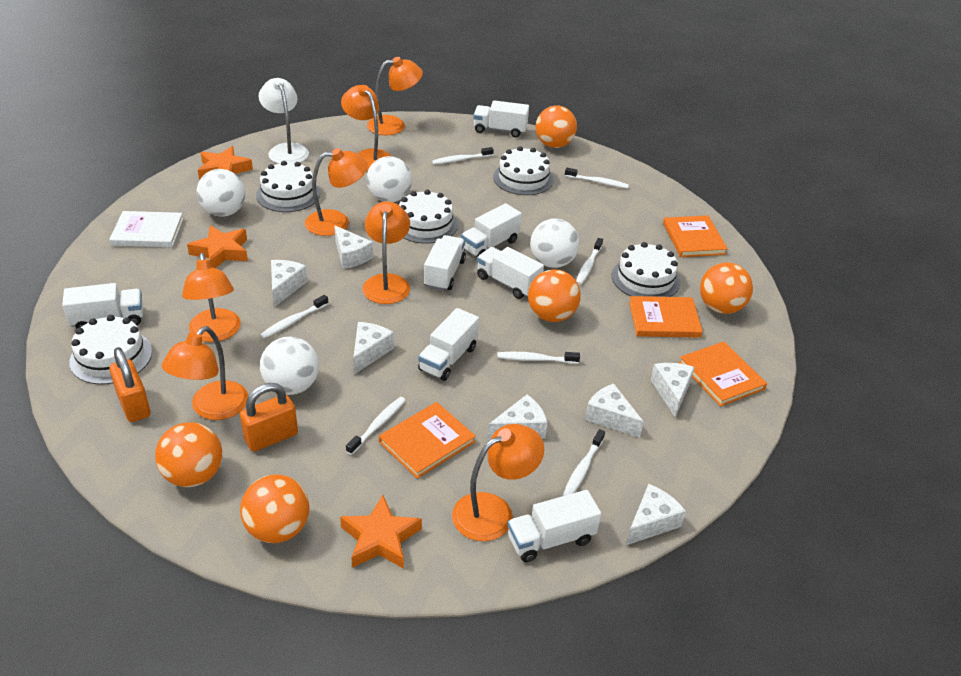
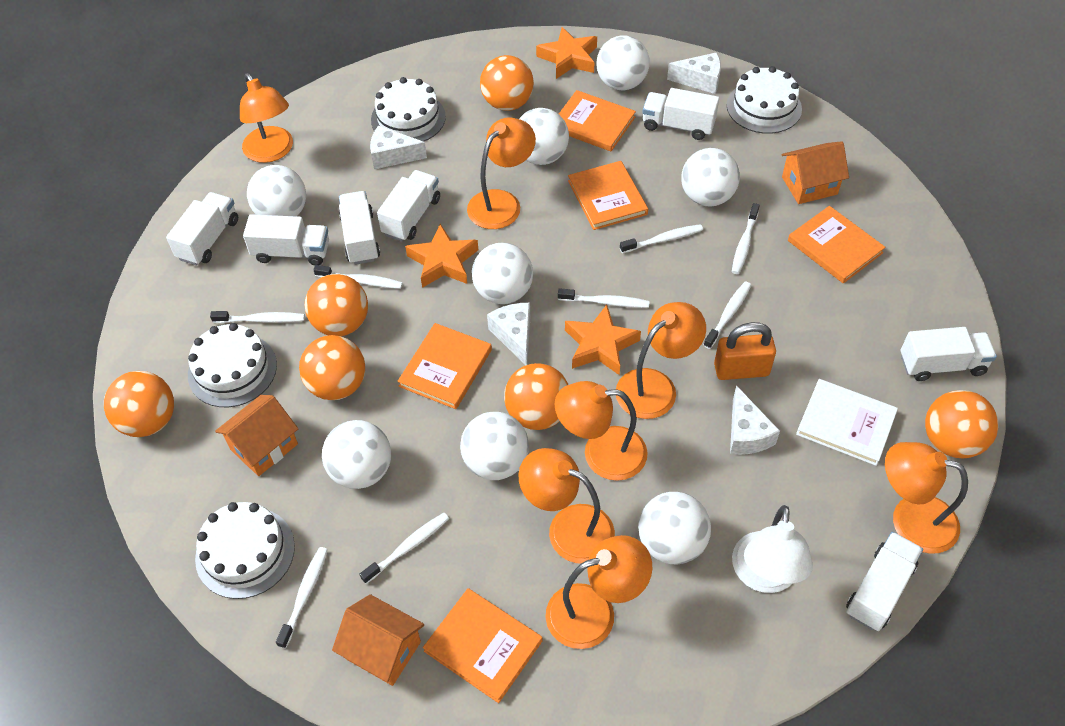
orange ball: 5 -> 6
orange book: 4 -> 5
orange house: 0 -> 3
orange padlock: 2 -> 1
white ball: 4 -> 8
white cake: 5 -> 4
white cheese: 7 -> 4
white toothbrush: 7 -> 8

